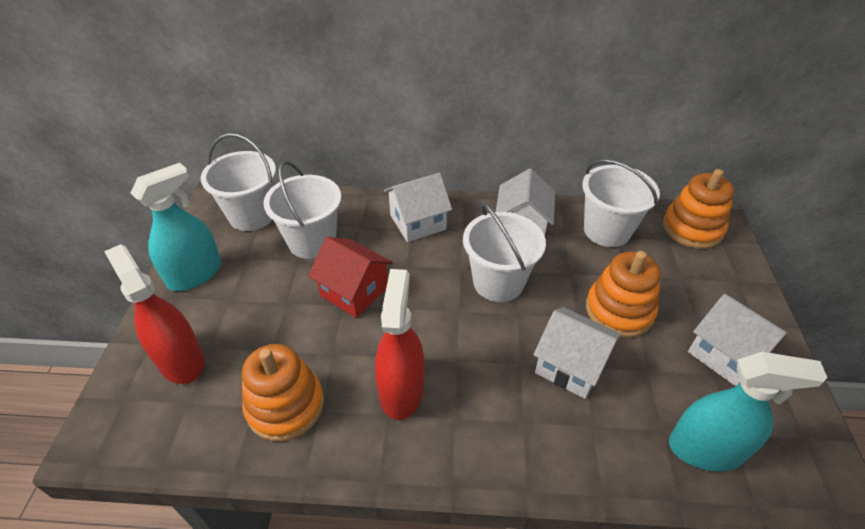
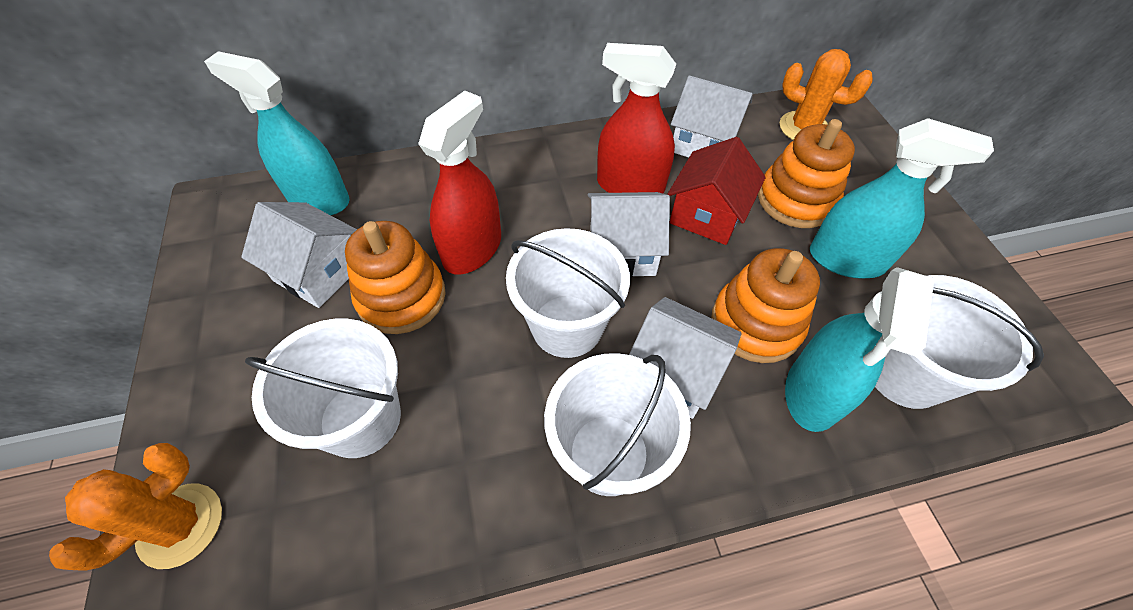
orange cactus: 0 -> 2
turquoise spray bottle: 2 -> 3

